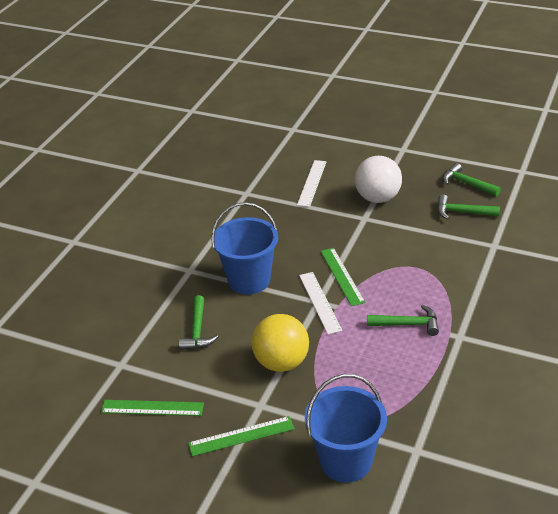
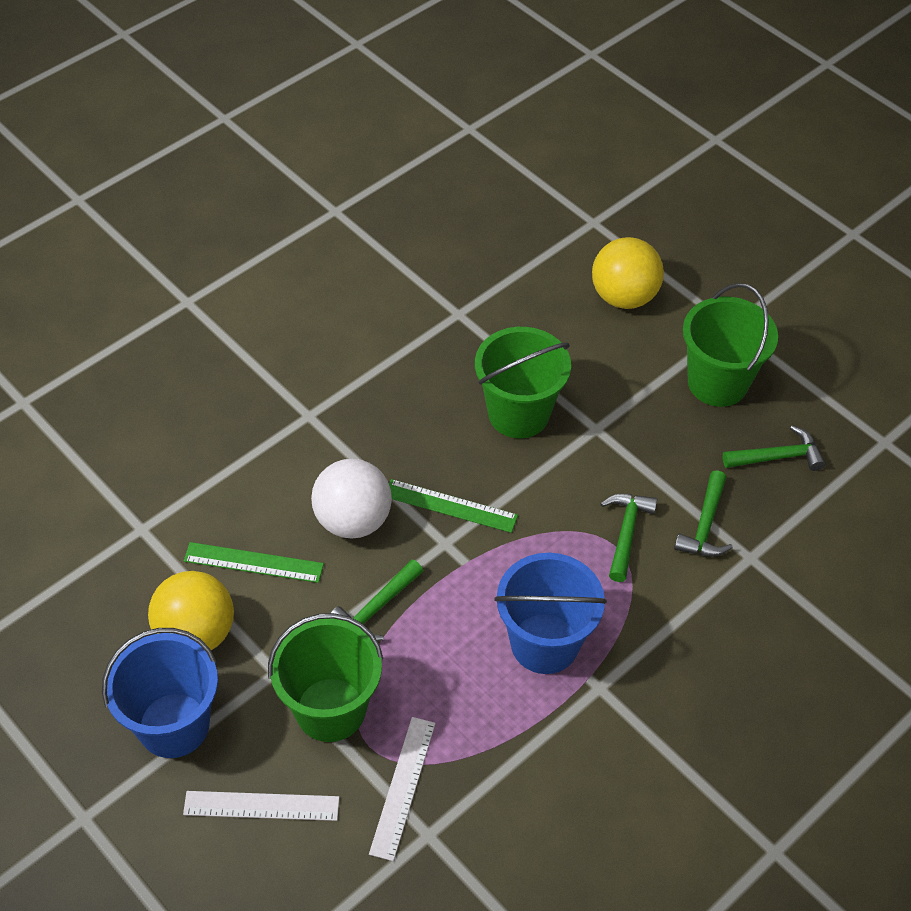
green bucket: 0 -> 3
green ruler: 3 -> 2
yellow ball: 1 -> 2

